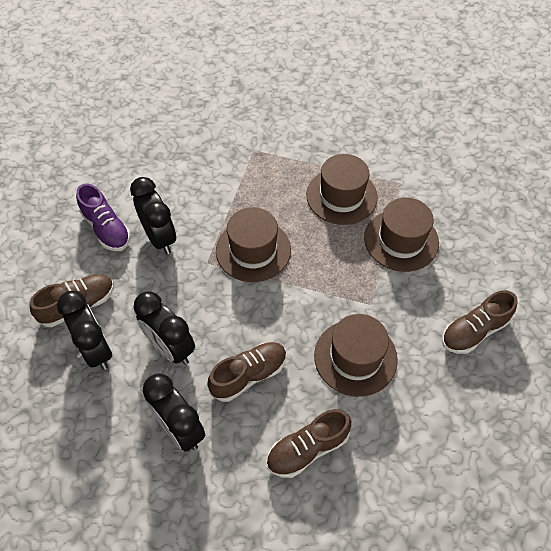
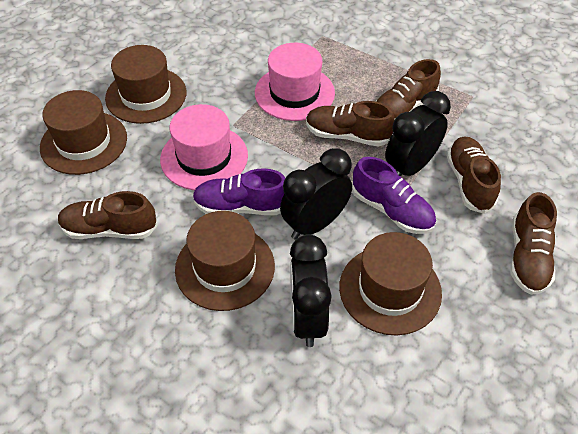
black clock: 4 -> 3
brown shoe: 4 -> 5
pink hat: 0 -> 2
purple shoe: 1 -> 2

